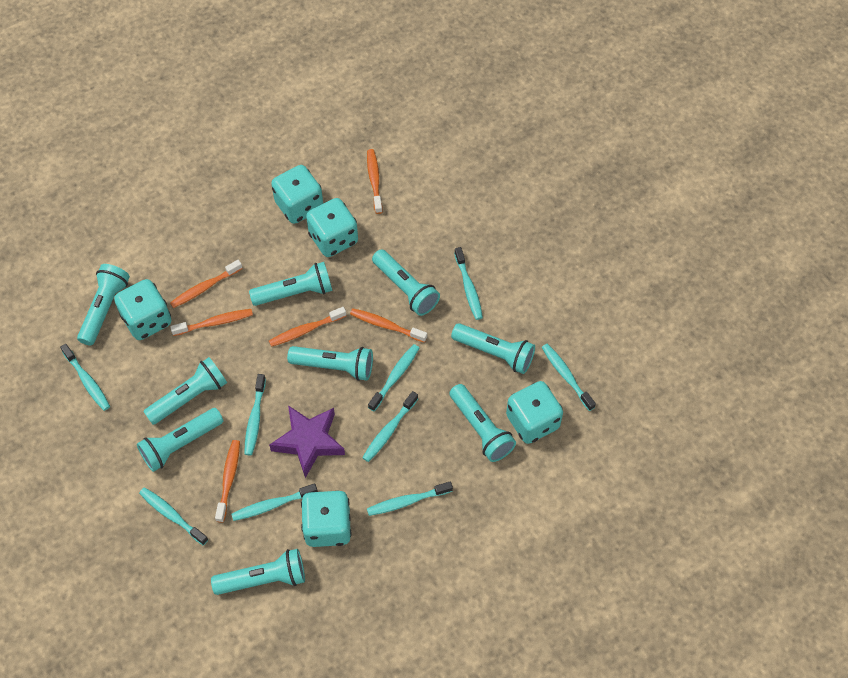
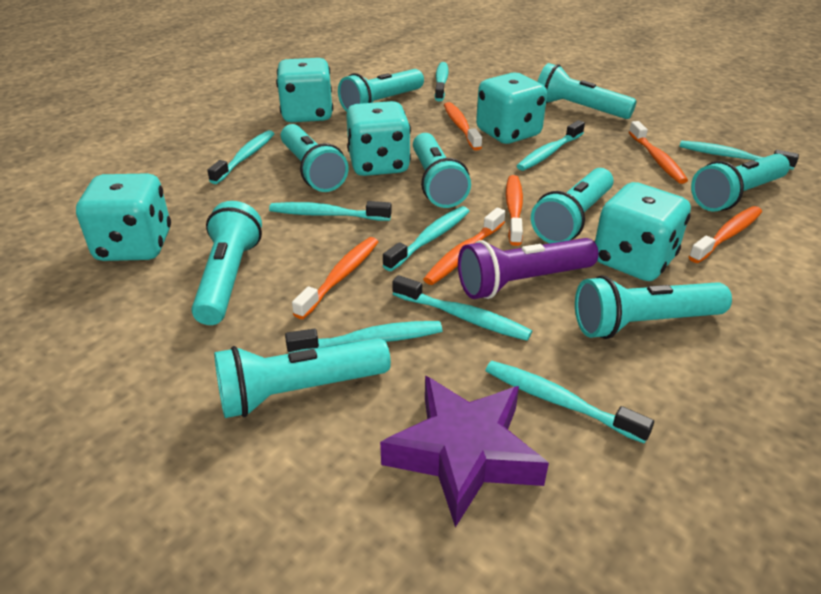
purple flashlight: 0 -> 1

